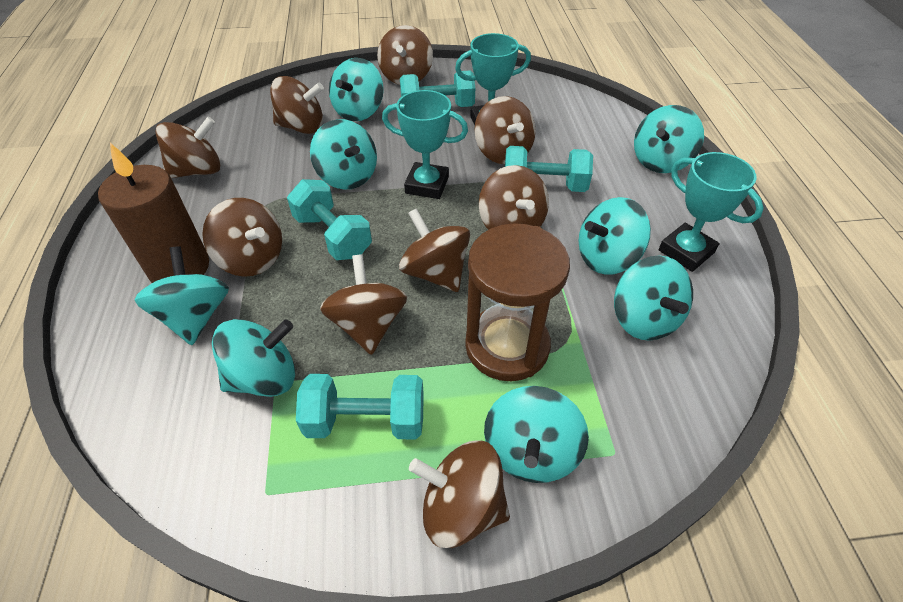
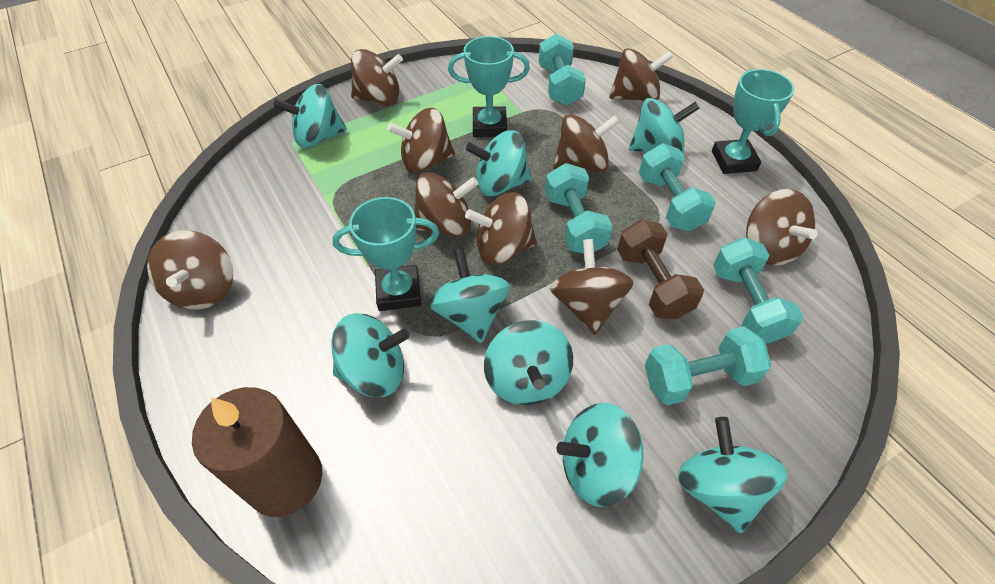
brown dumbbell: 0 -> 1
brown hourglass: 1 -> 0
turquoise dumbbell: 4 -> 5

